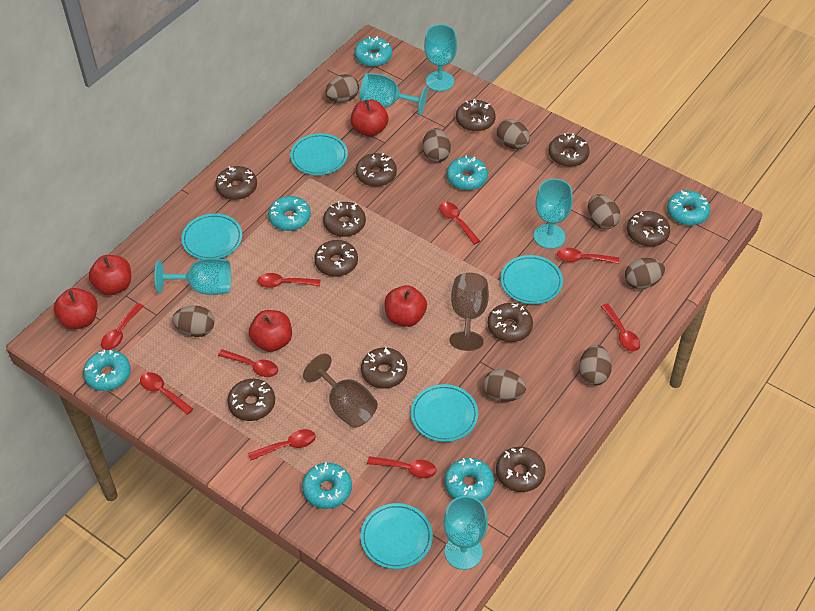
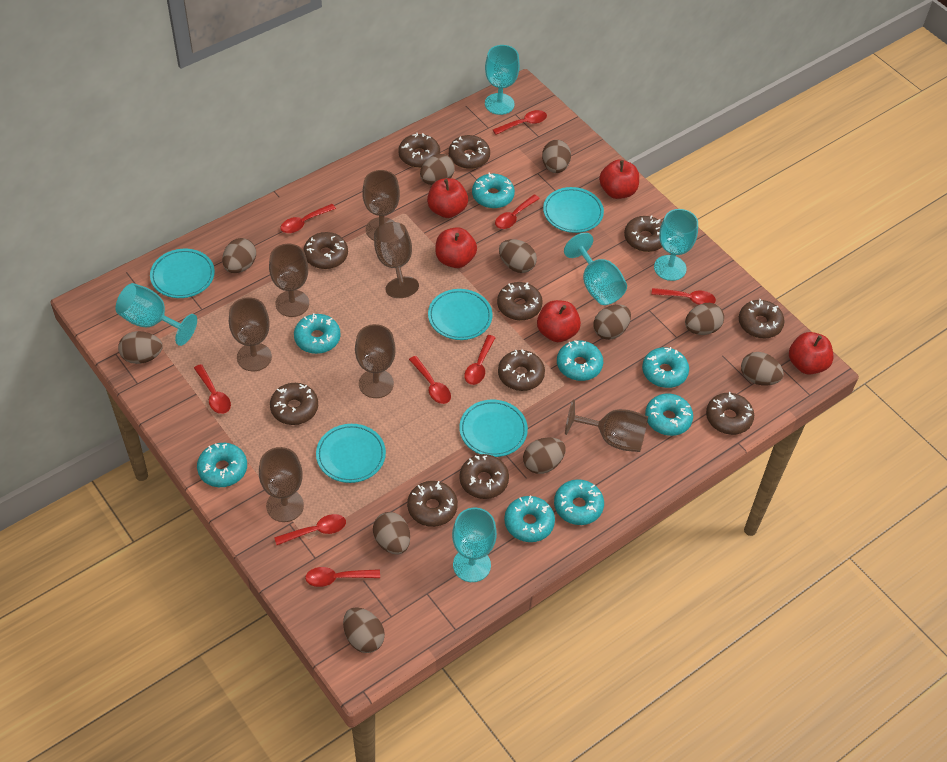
brown egg: 8 -> 11
brown goblet: 2 -> 7
turquoise donut: 7 -> 8

